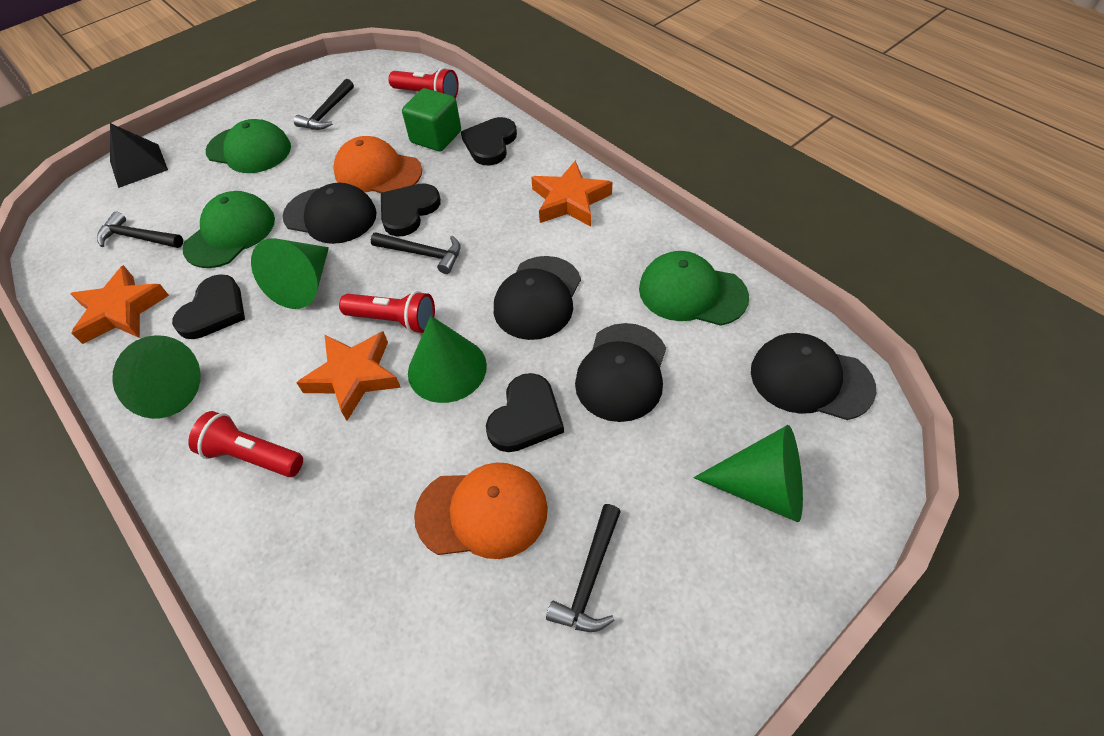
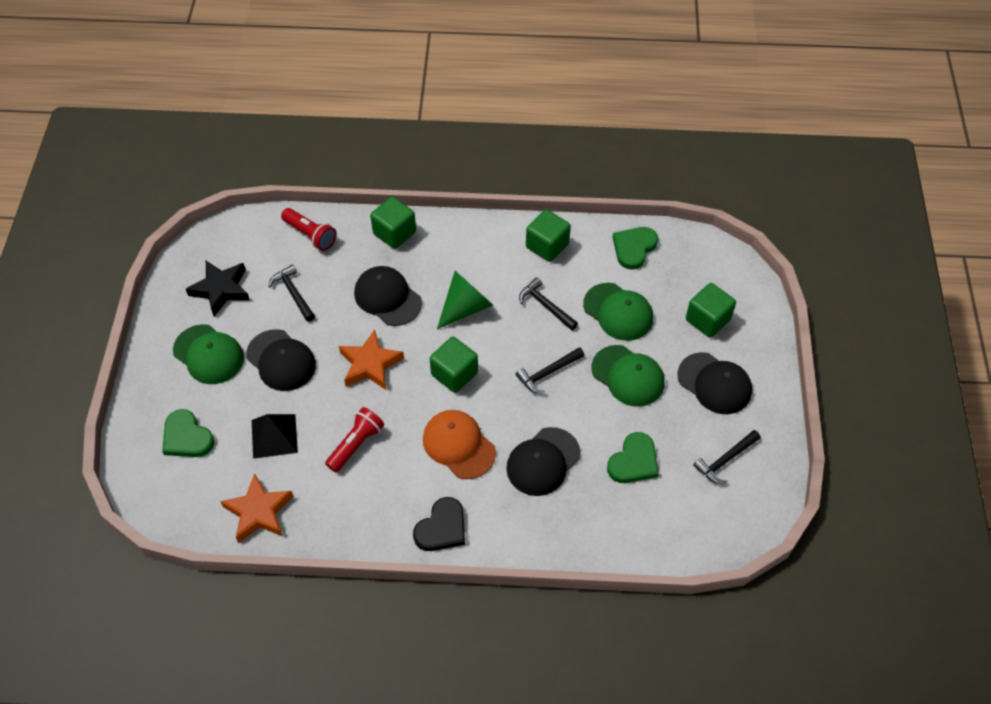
black heart: 4 -> 1
black star: 0 -> 1
green cone: 4 -> 1
green cube: 1 -> 4
green heart: 0 -> 3
orange cap: 2 -> 1
orange star: 3 -> 2
red flashlight: 3 -> 2

